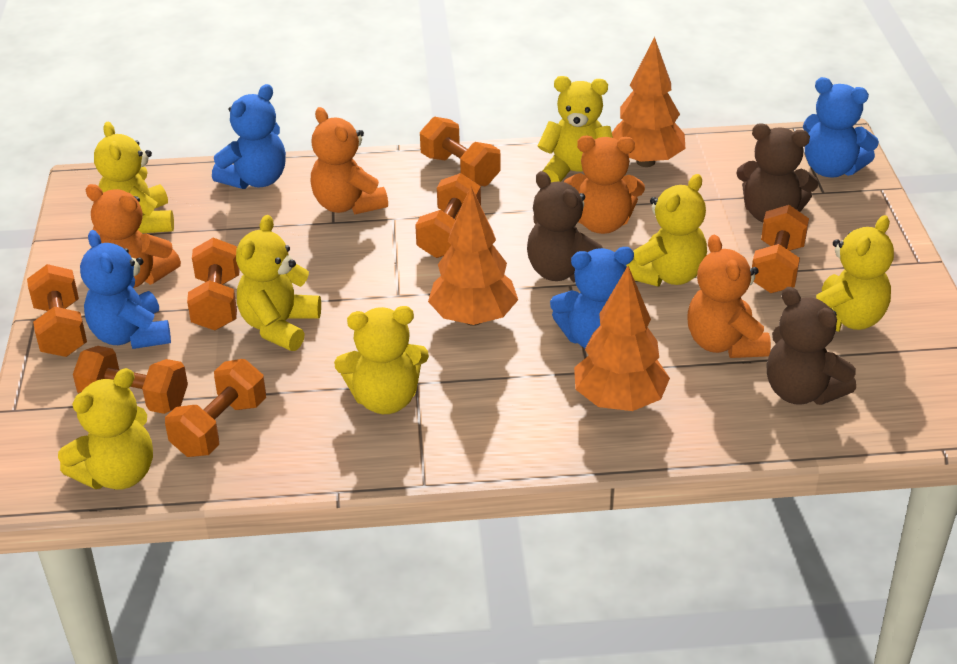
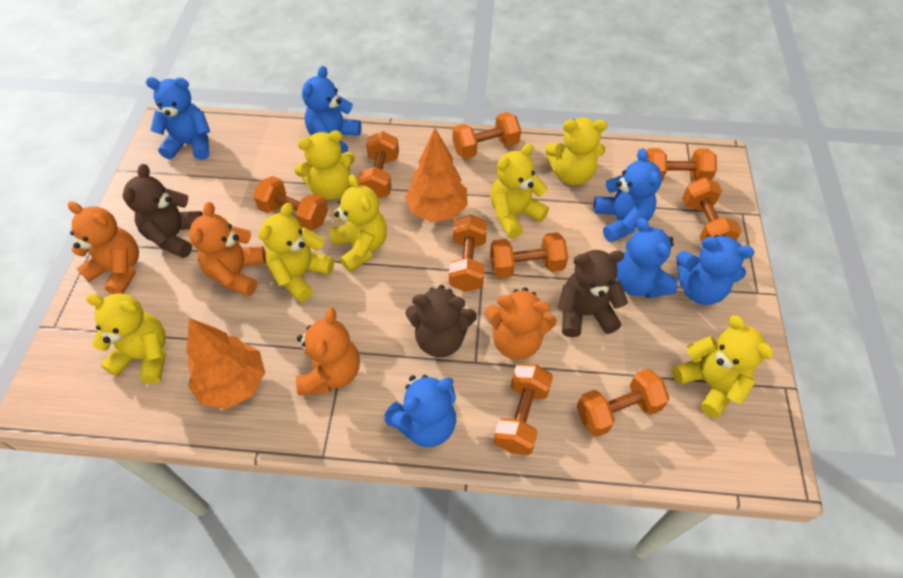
blue teddy bear: 4 -> 6
orange dumbbell: 7 -> 9
orange tree: 3 -> 2

